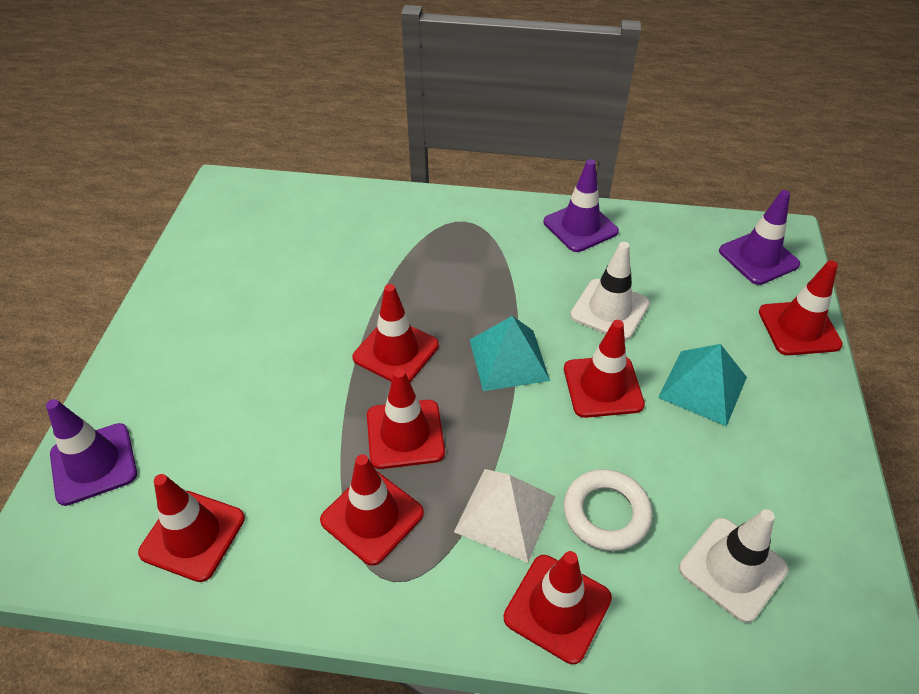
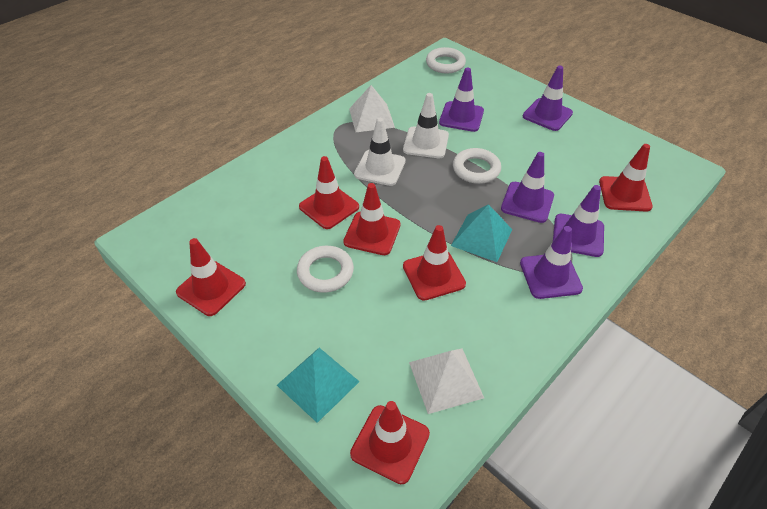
purple traffic cone: 3 -> 5
red traffic cone: 7 -> 6
white pyramid: 1 -> 2
white ring: 1 -> 3

